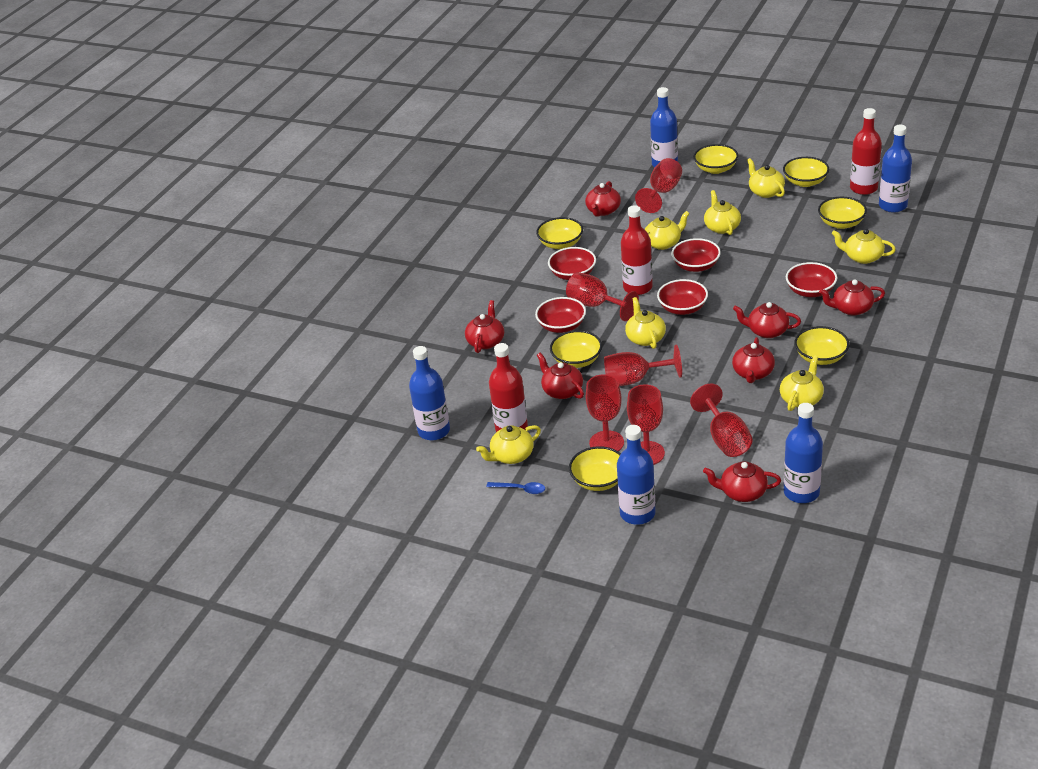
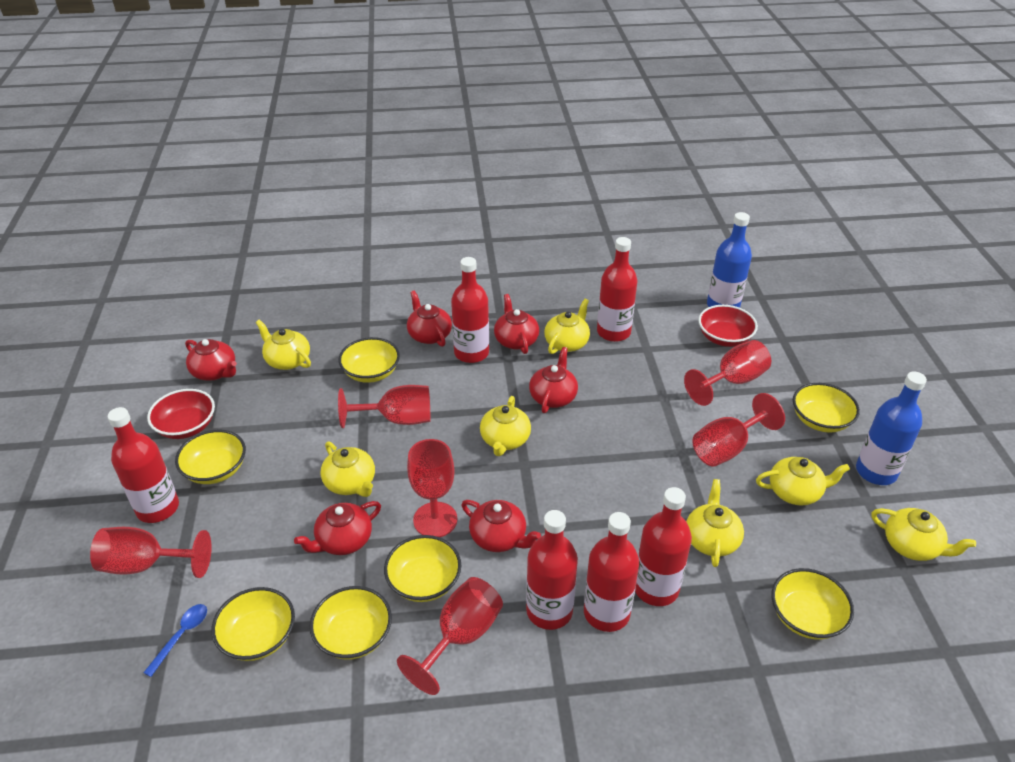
blue bottle: 5 -> 2
red bottle: 3 -> 6
red bowl: 5 -> 2
red teapot: 7 -> 6

